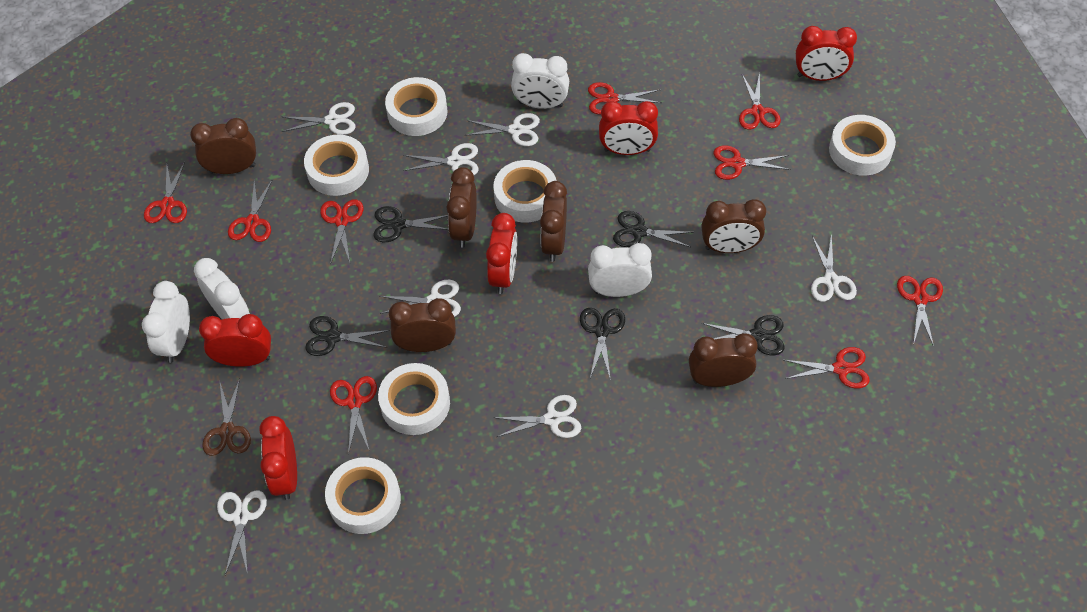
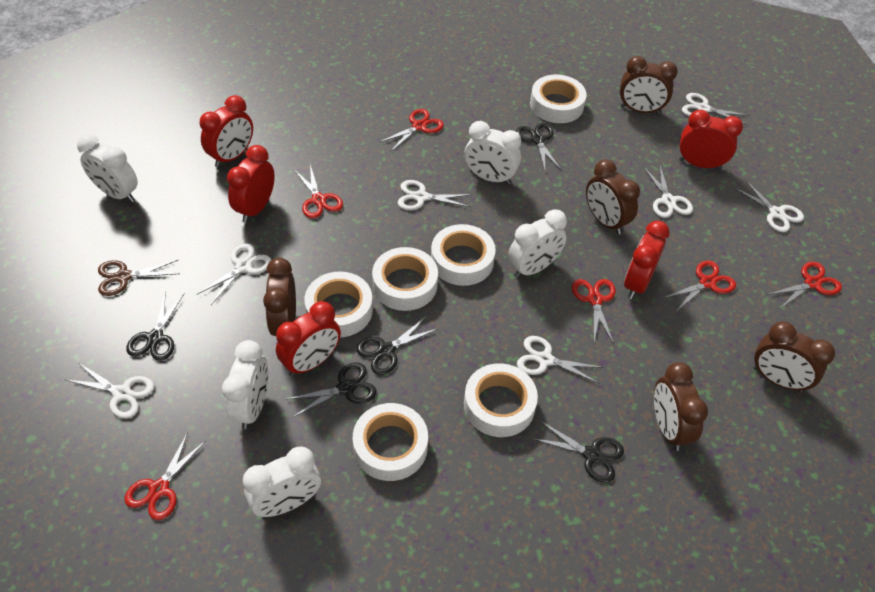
brown clock: 6 -> 5
red scissors: 9 -> 6
white clock: 4 -> 5

